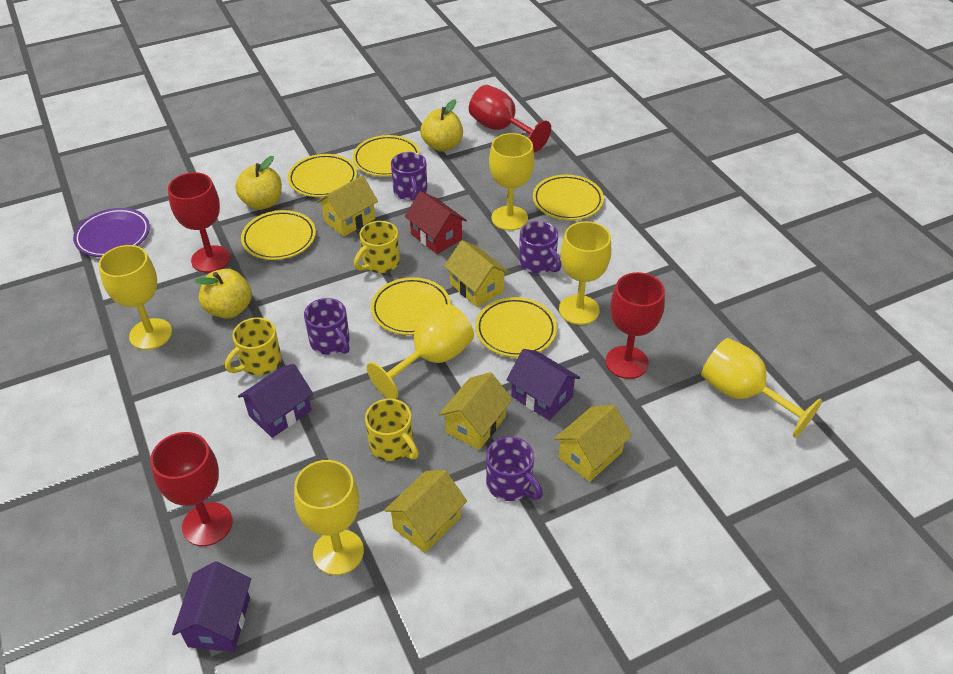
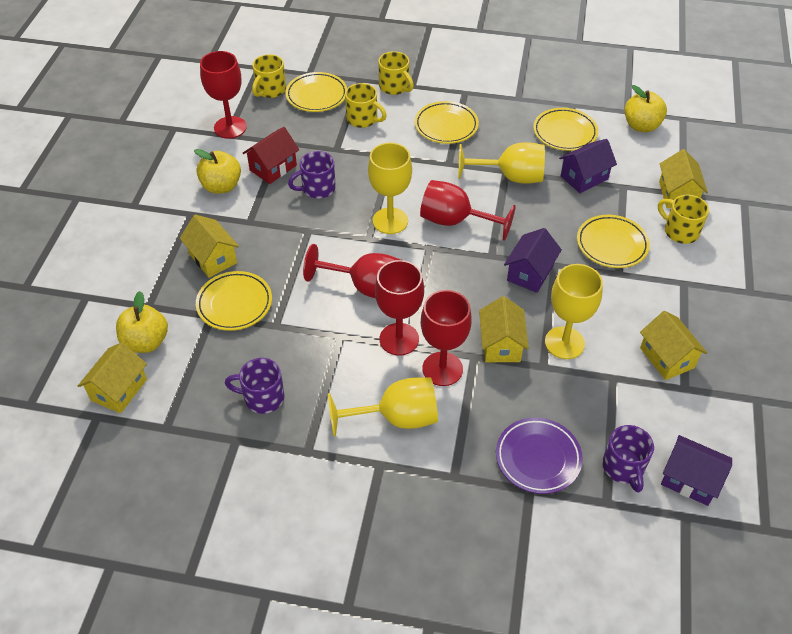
purple mug: 4 -> 3
red goblet: 4 -> 5
yellow goblet: 6 -> 4
yellow mug: 3 -> 4
yellow plate: 6 -> 5

